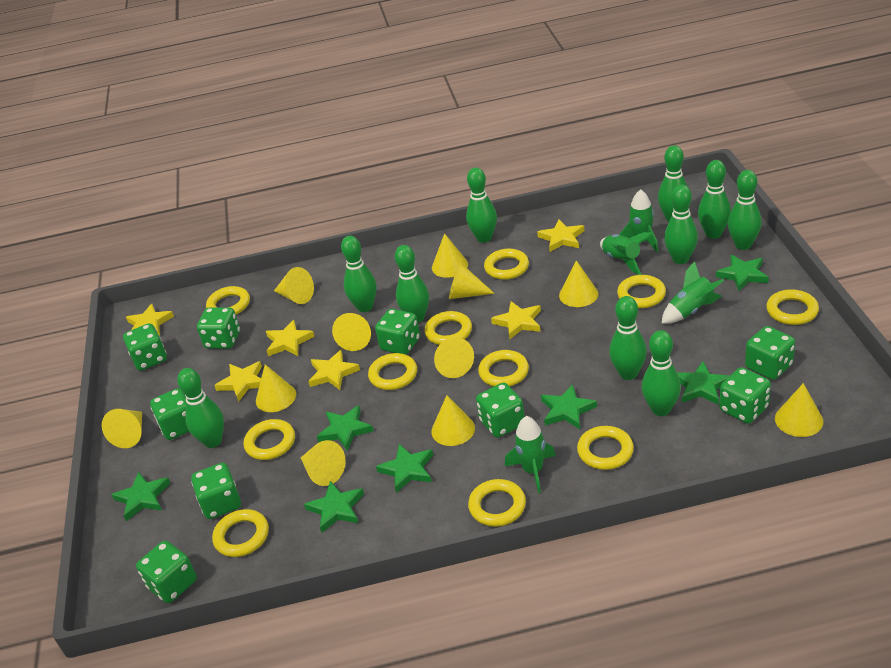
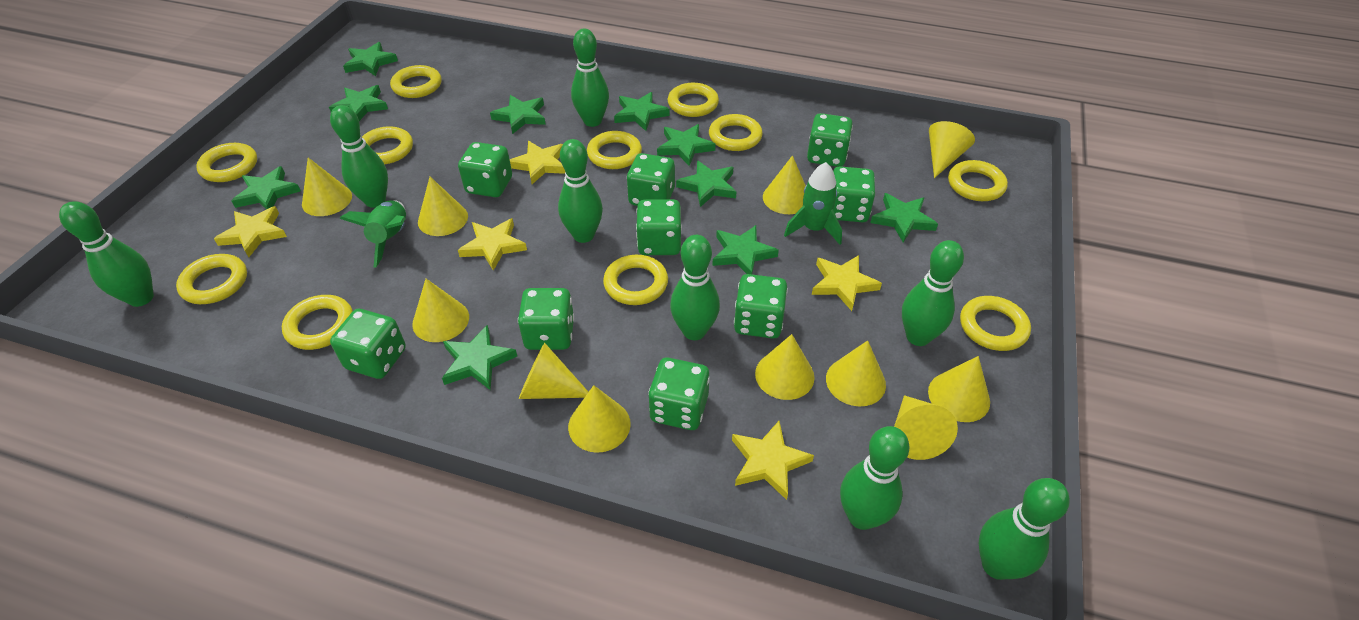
green bowling pin: 10 -> 8
green rocket: 4 -> 2
green star: 7 -> 10
yellow star: 6 -> 5

